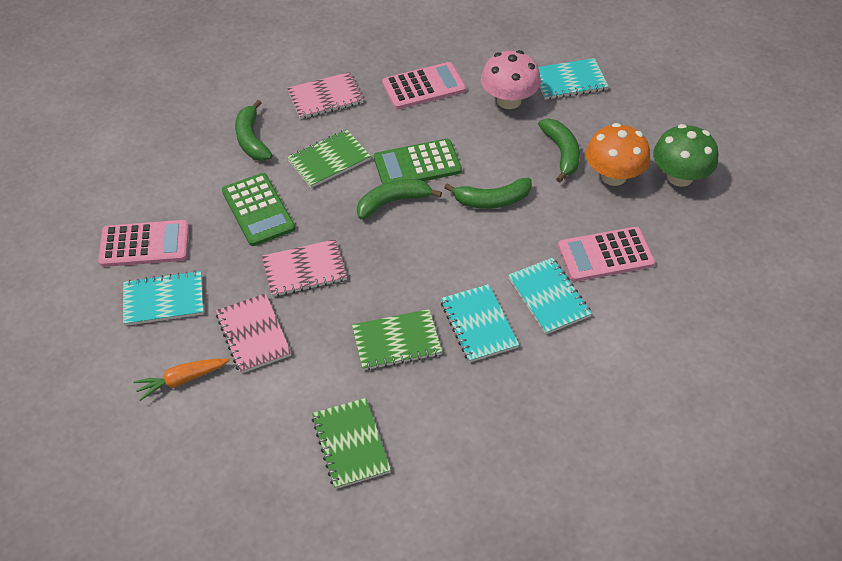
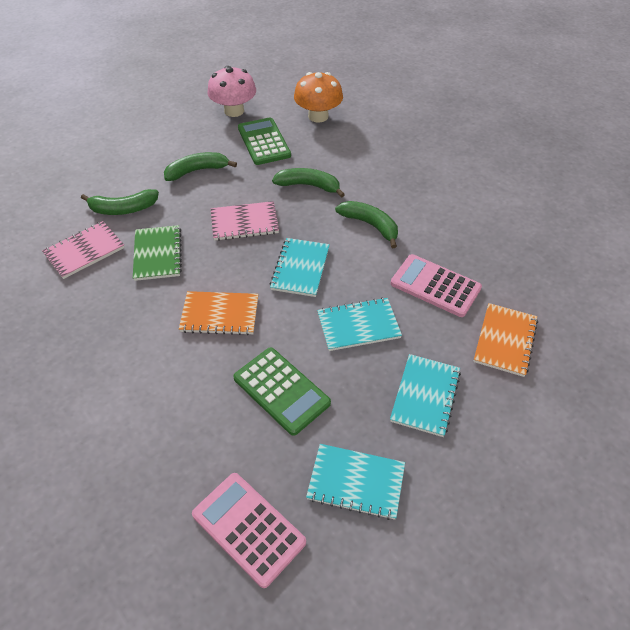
green mushroom: 1 -> 0
green notebook: 3 -> 1
orange carrot: 1 -> 0
orange notebook: 0 -> 2
pink calculator: 3 -> 2
pink notebook: 3 -> 2

